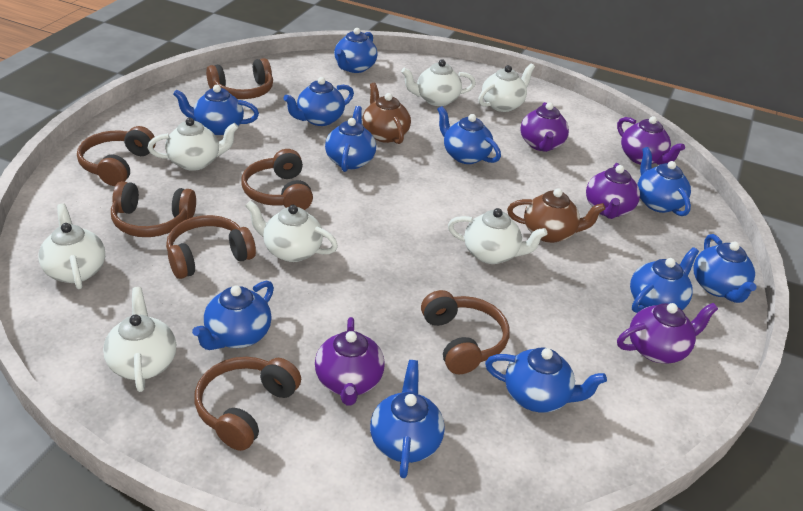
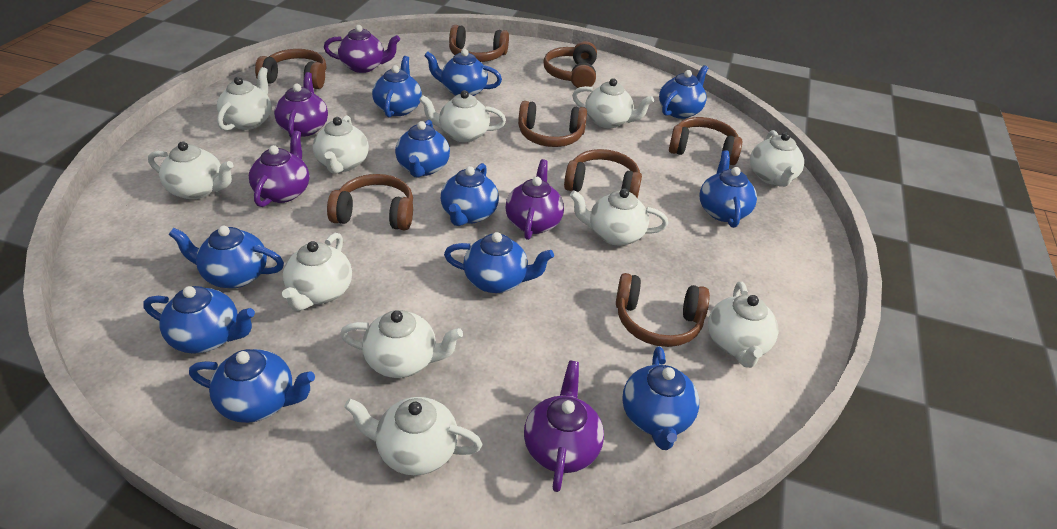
brown headphones: 7 -> 8
brown teapot: 2 -> 0
white teapot: 7 -> 11

